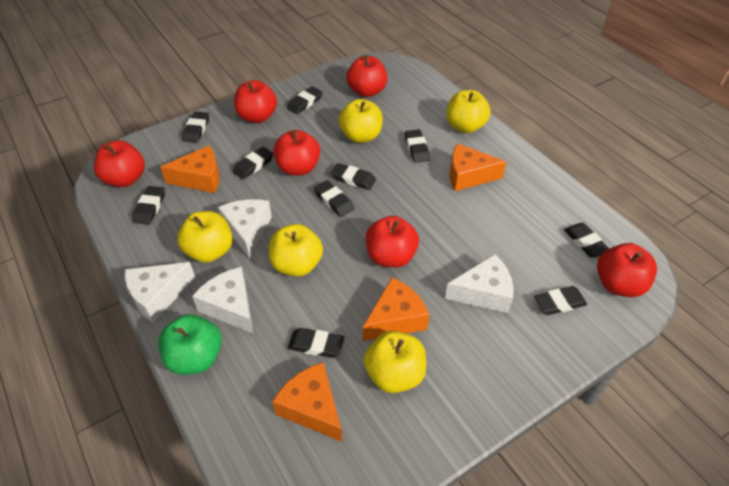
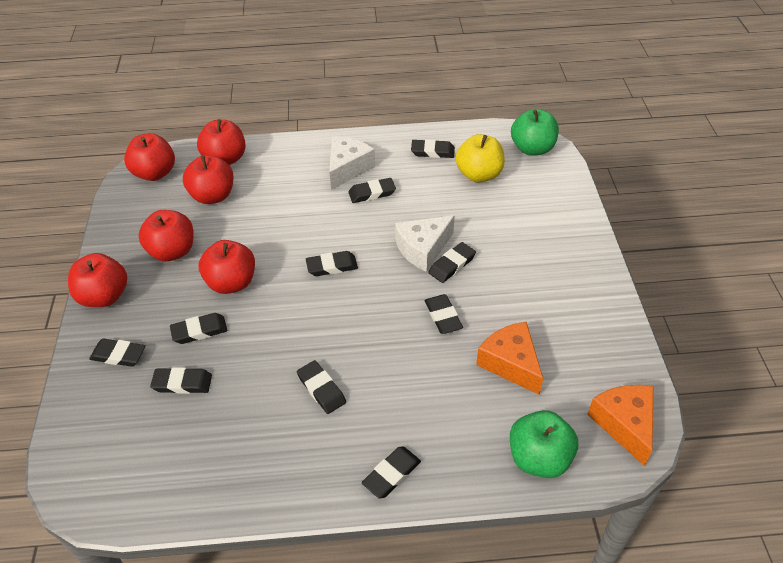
green apple: 1 -> 2
orange cheese: 4 -> 2
white cheese: 4 -> 2
yellow apple: 5 -> 1

